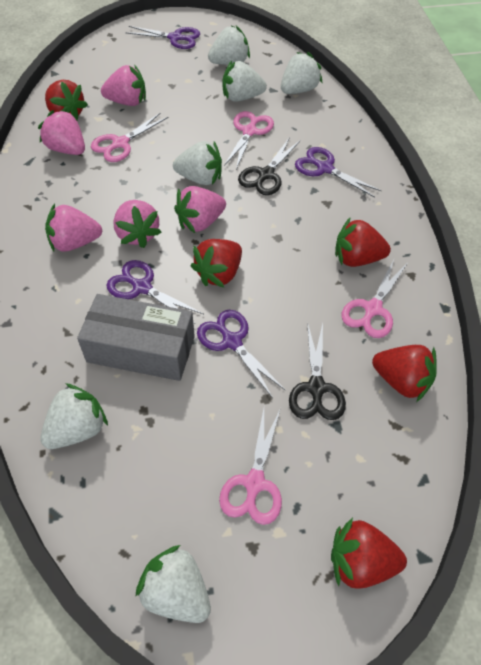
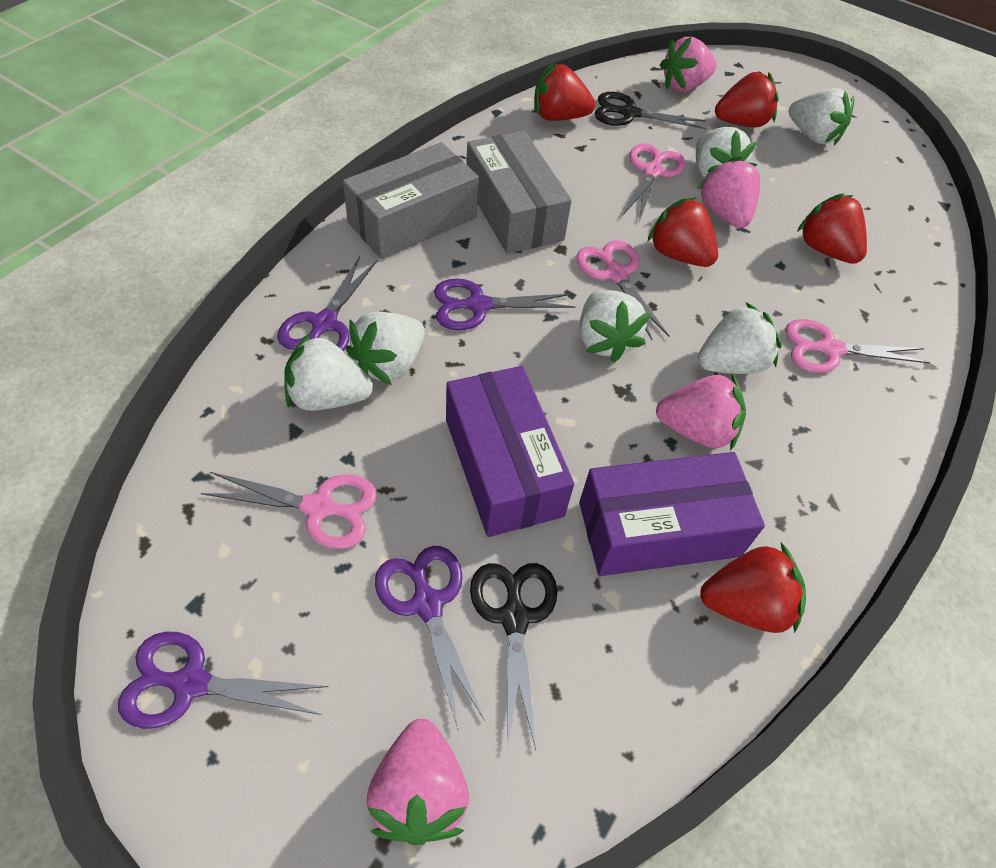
grey box: 1 -> 2
pink strawberry: 5 -> 4
purple box: 0 -> 2

